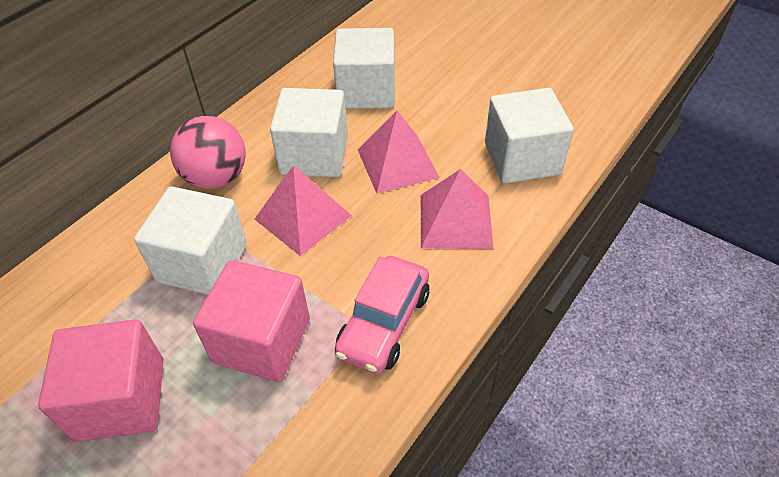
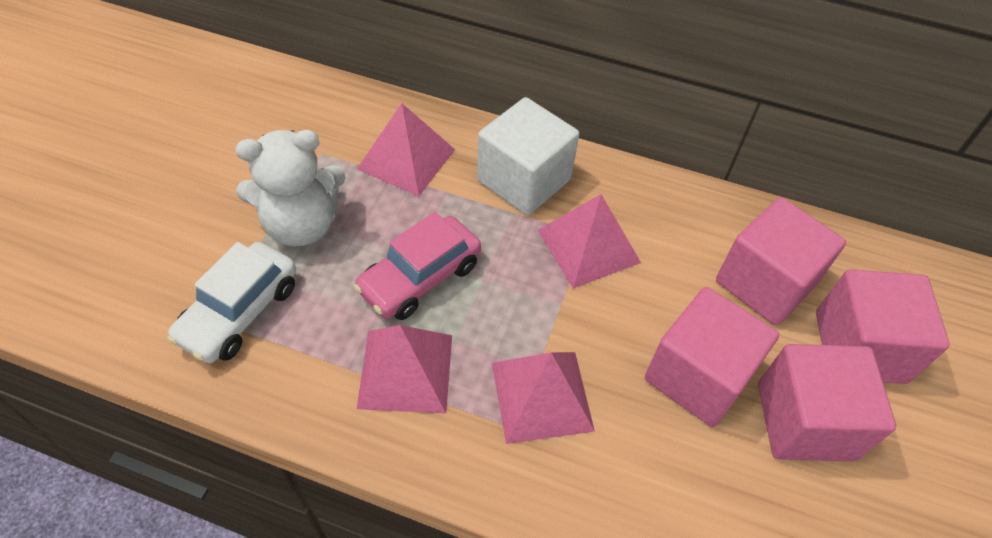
pink ball: 1 -> 0
pink cube: 2 -> 4
pink pyramid: 3 -> 4
white car: 0 -> 1
white cube: 4 -> 1
white teddy bear: 0 -> 1

